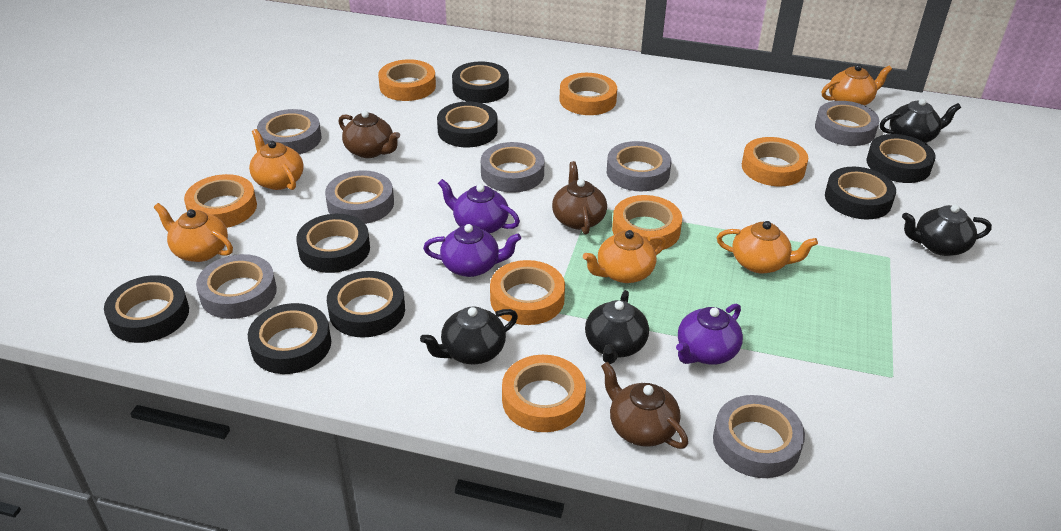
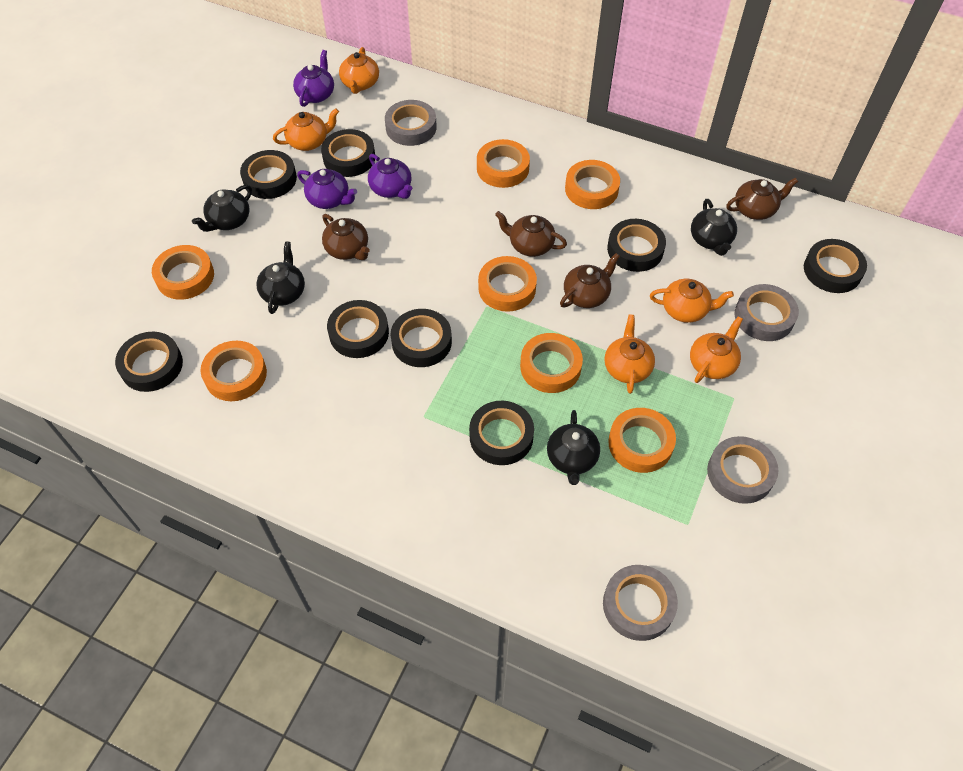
brown teapot: 3 -> 4
grey tape: 7 -> 4

